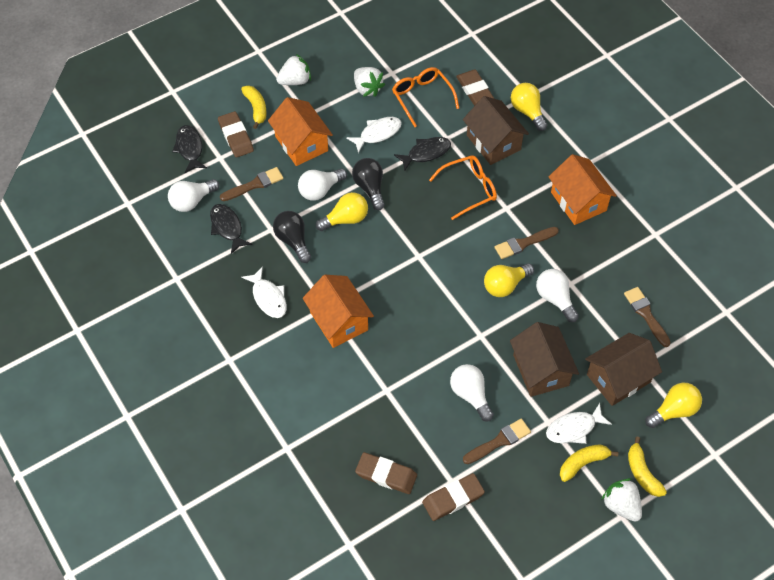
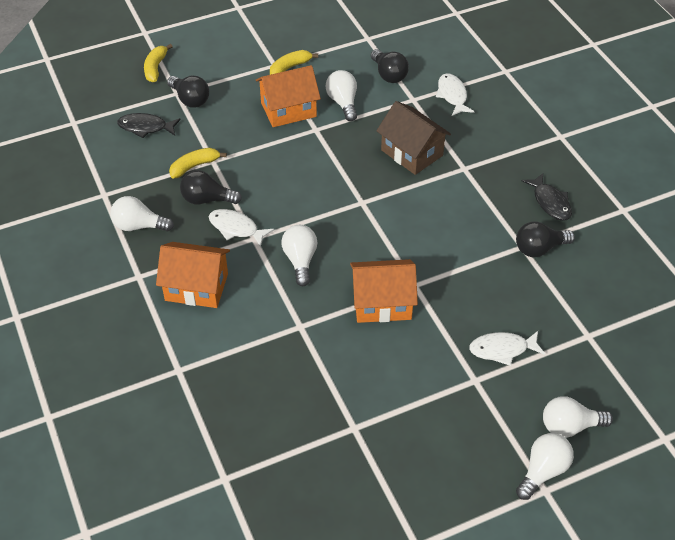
black fish: 3 -> 2
black light bulb: 2 -> 4
brown brush: 4 -> 0
brown eraser: 4 -> 0
brown house: 3 -> 1
orange glasses: 2 -> 0
white light bulb: 4 -> 5
white strawberry: 3 -> 0
yellow light bulb: 4 -> 0

